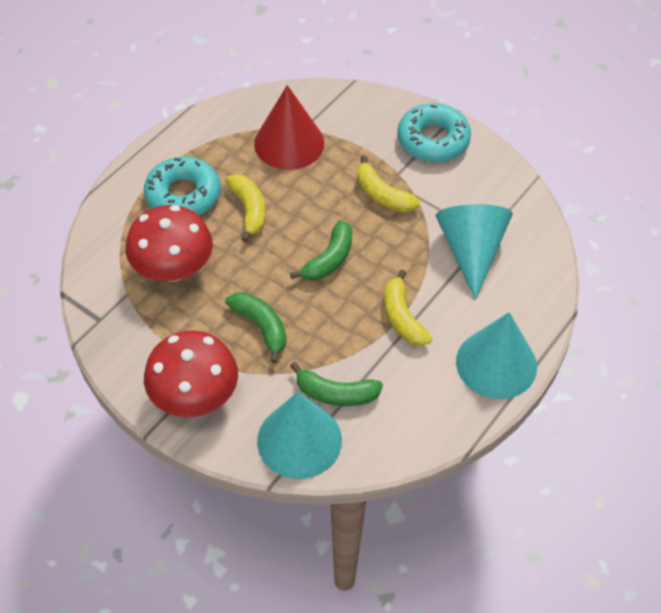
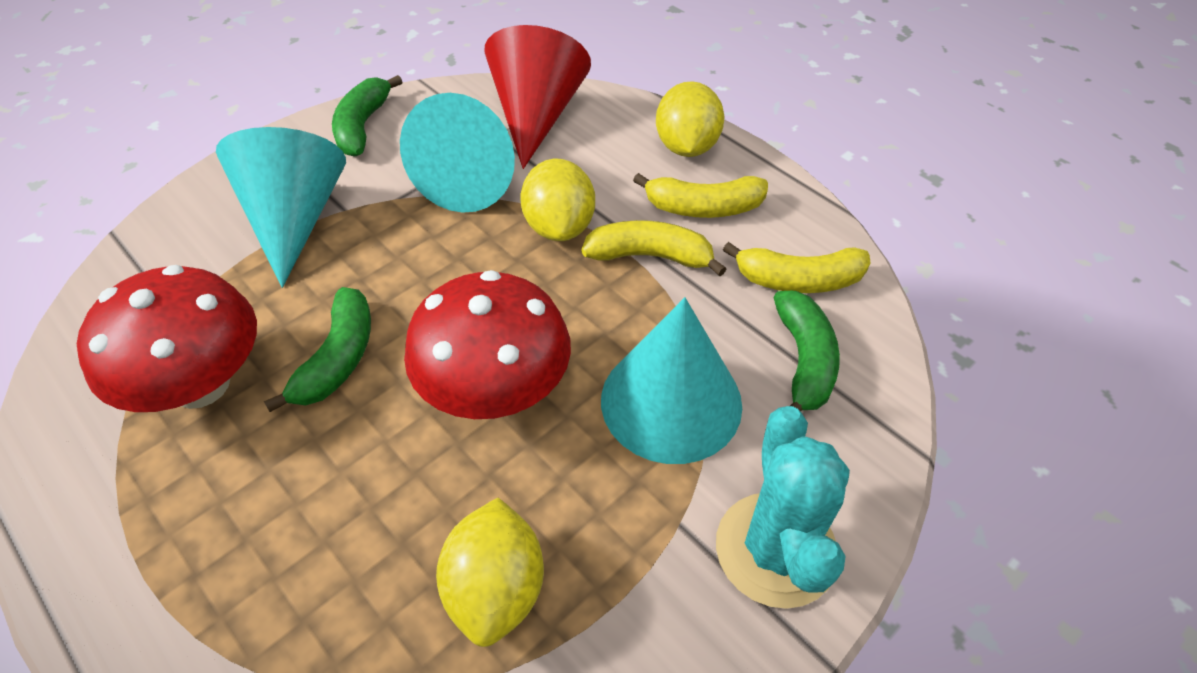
turquoise cactus: 0 -> 1
turquoise donut: 2 -> 0
yellow lemon: 0 -> 3

